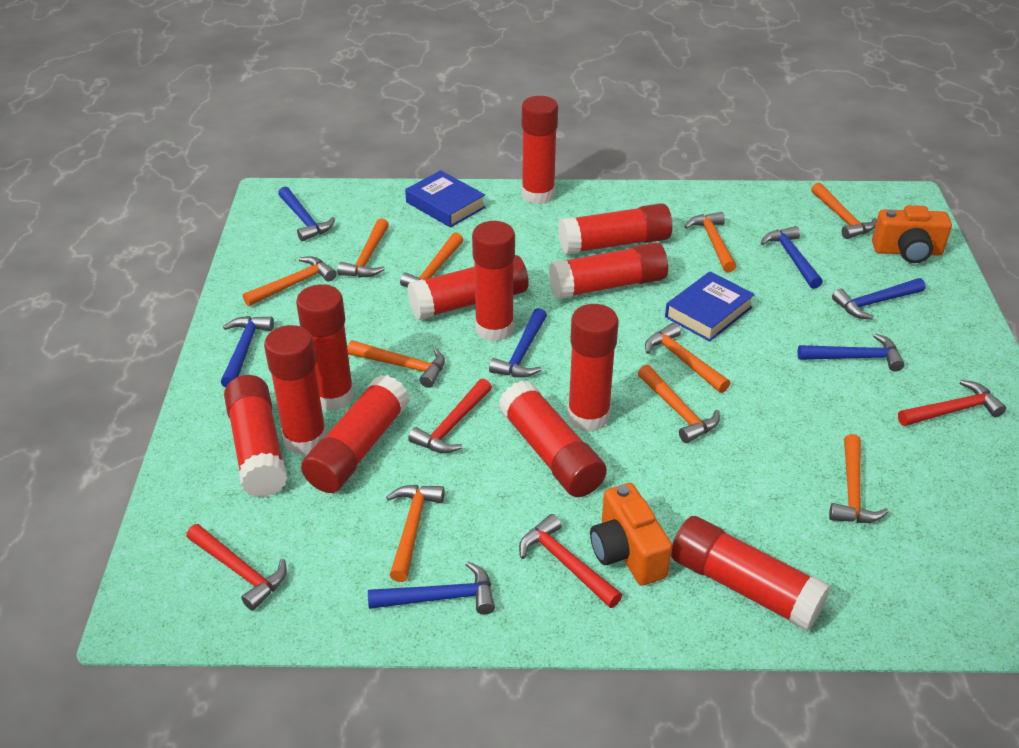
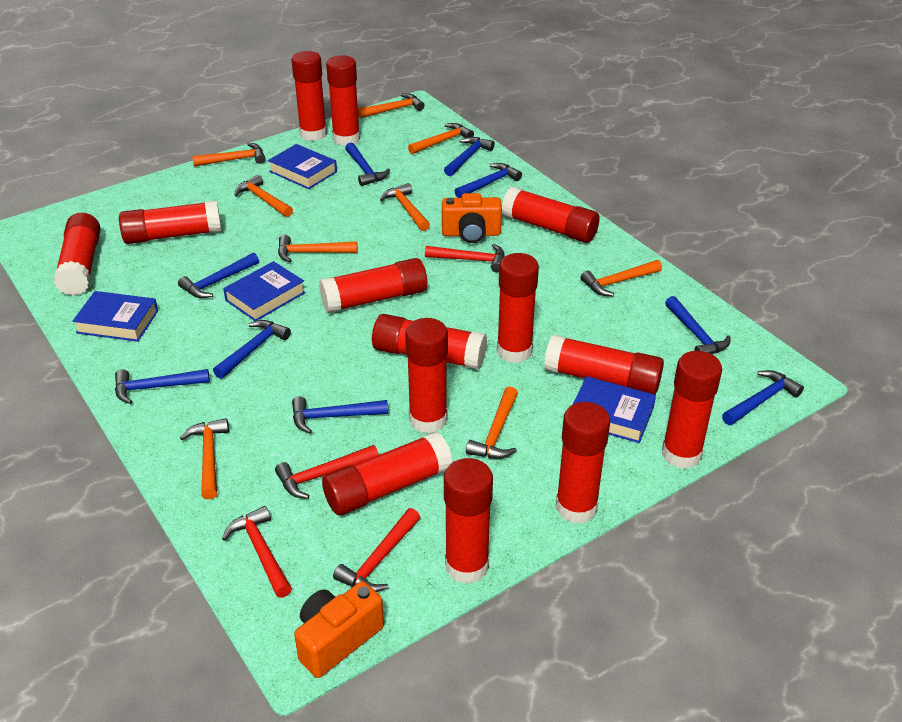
blue book: 2 -> 4
blue hammer: 7 -> 9
orange hammer: 10 -> 9
red glue stick: 12 -> 14

